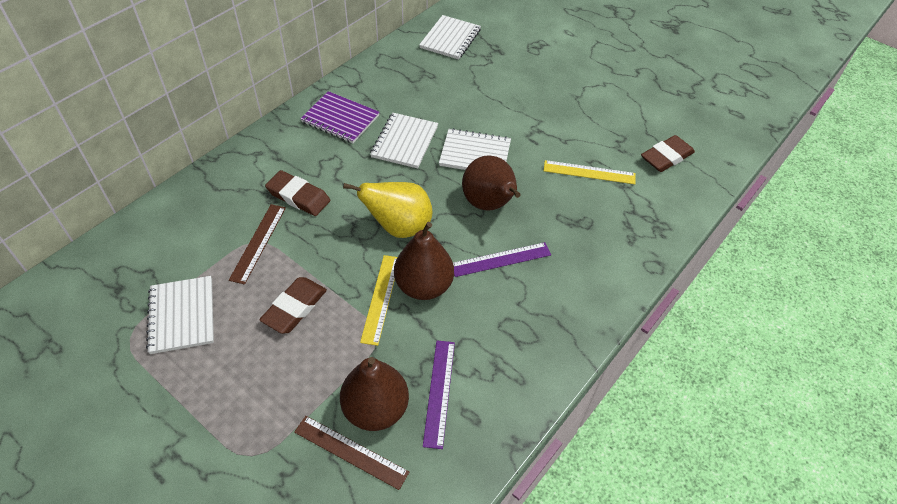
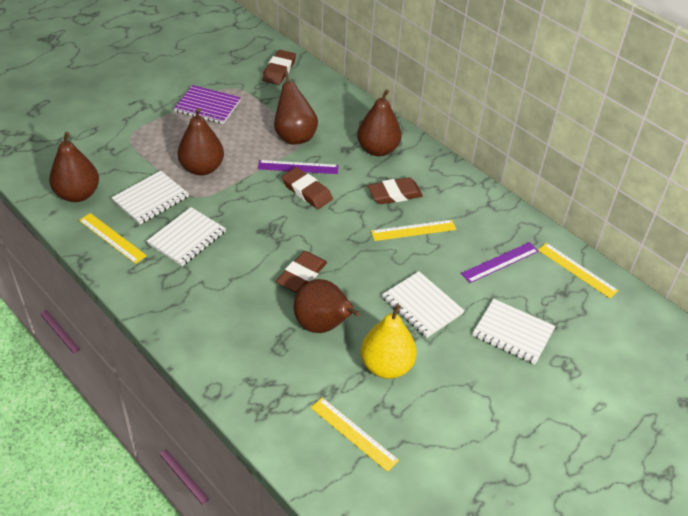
brown eraser: 3 -> 4
brown pear: 3 -> 5
brown ruler: 2 -> 0
yellow ruler: 2 -> 4

